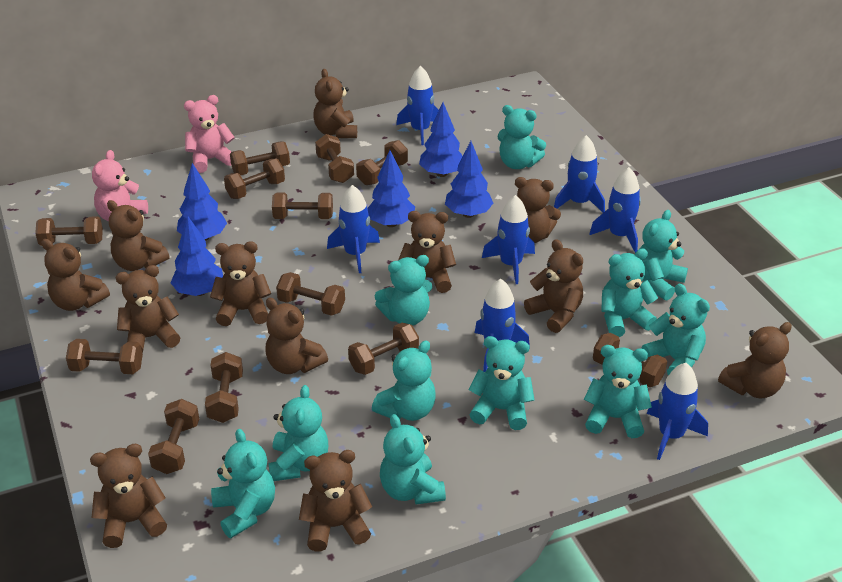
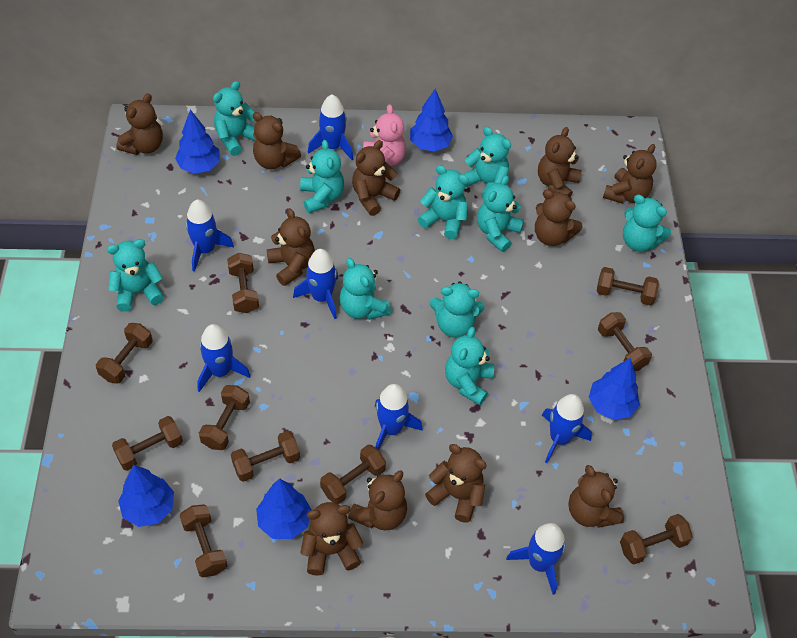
brown dumbbell: 12 -> 10
brown teddy bear: 12 -> 11
pink teddy bear: 2 -> 1
turquoise teddy bear: 11 -> 10

